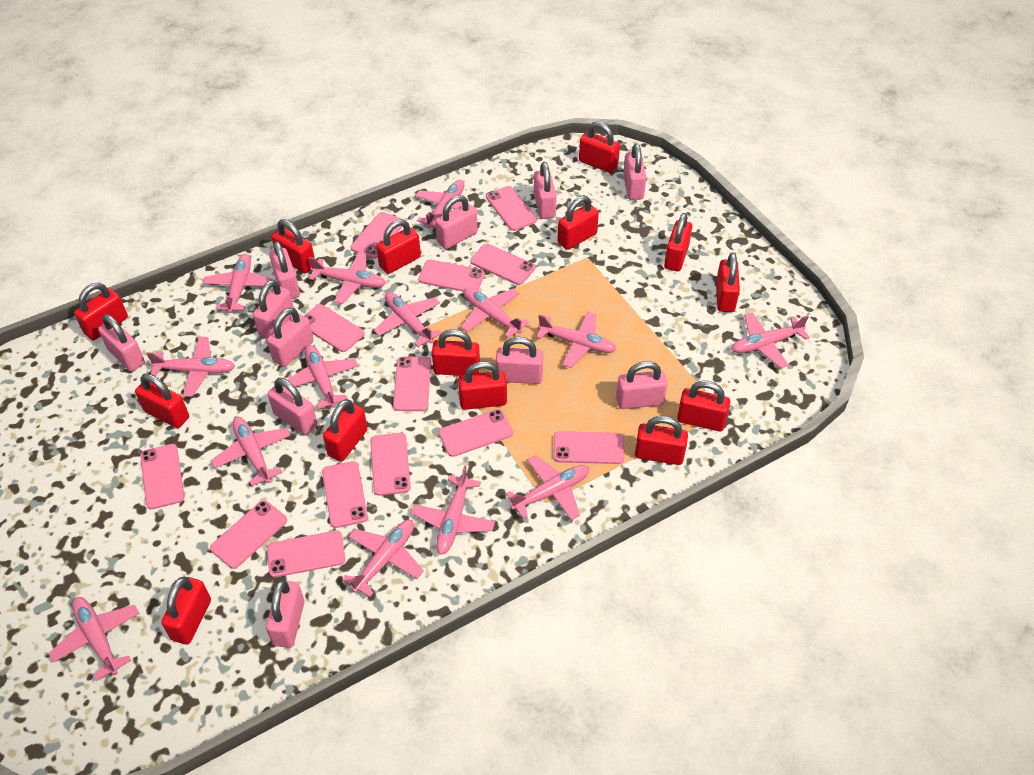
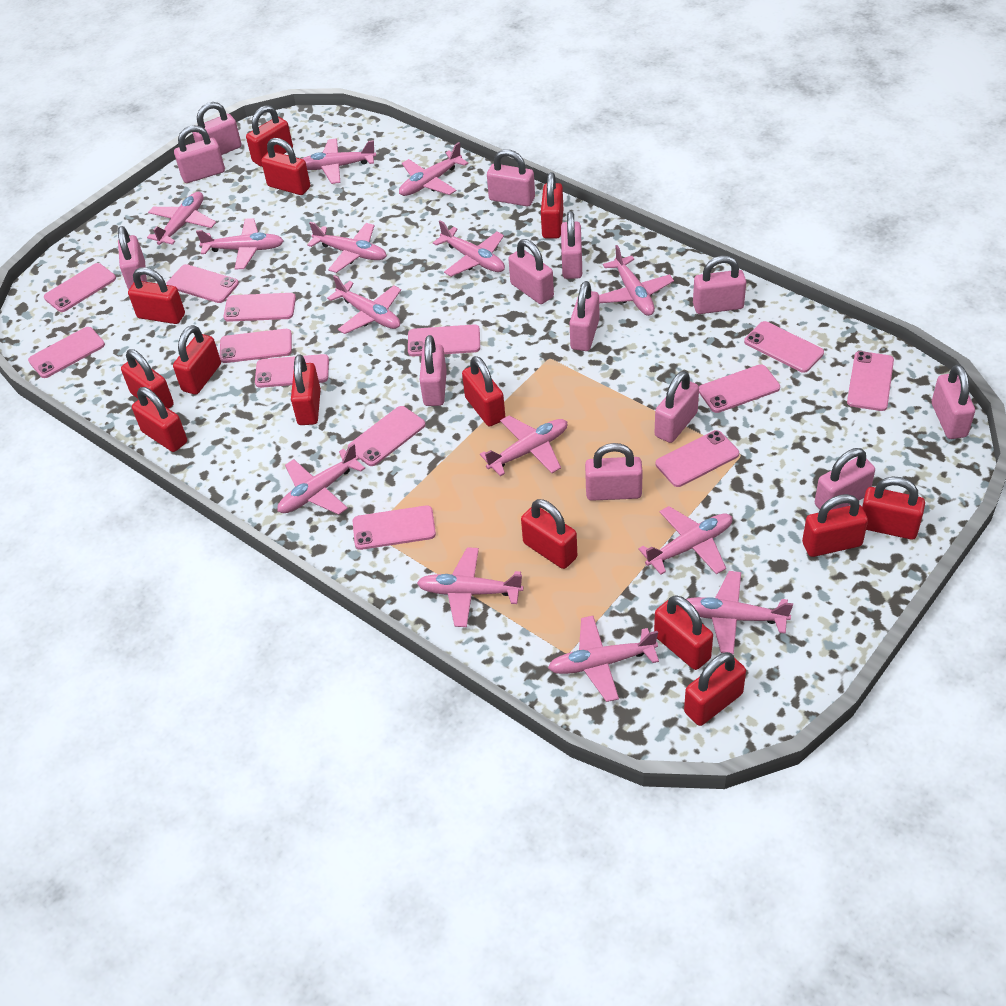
pink padlock: 11 -> 13

